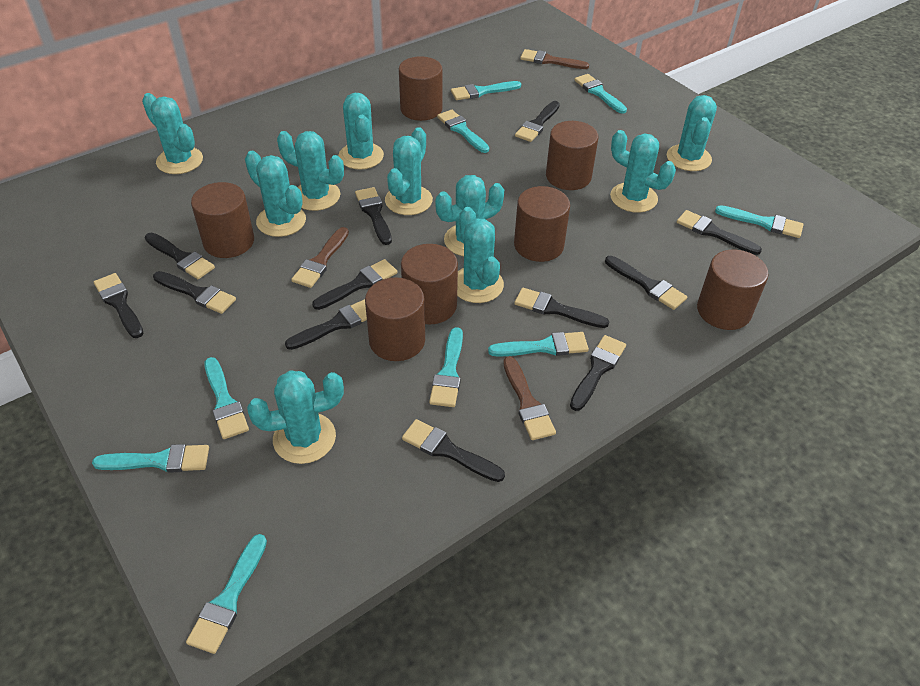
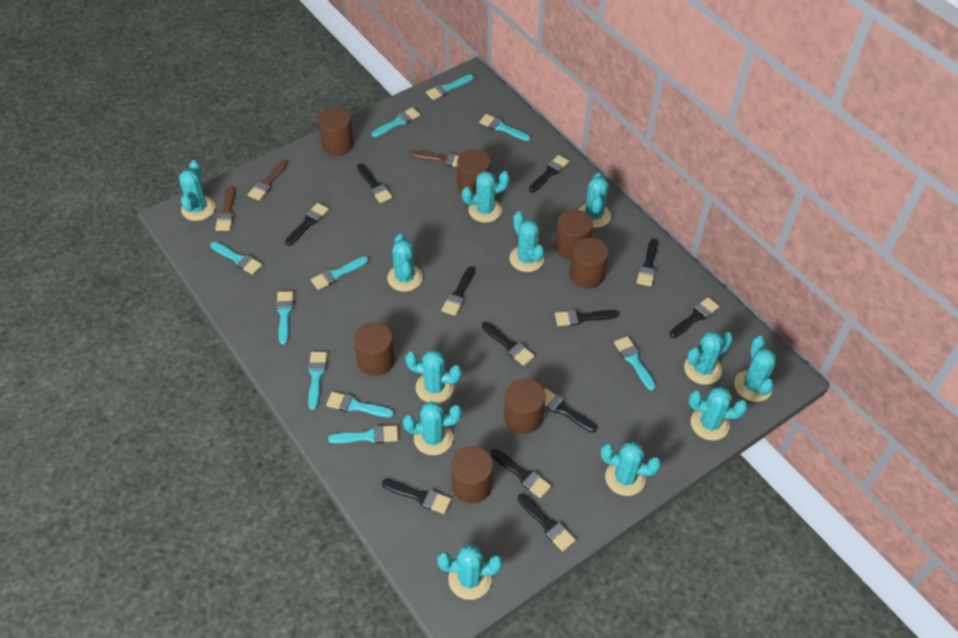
turquoise brush: 9 -> 10
turquoise cactus: 10 -> 12

